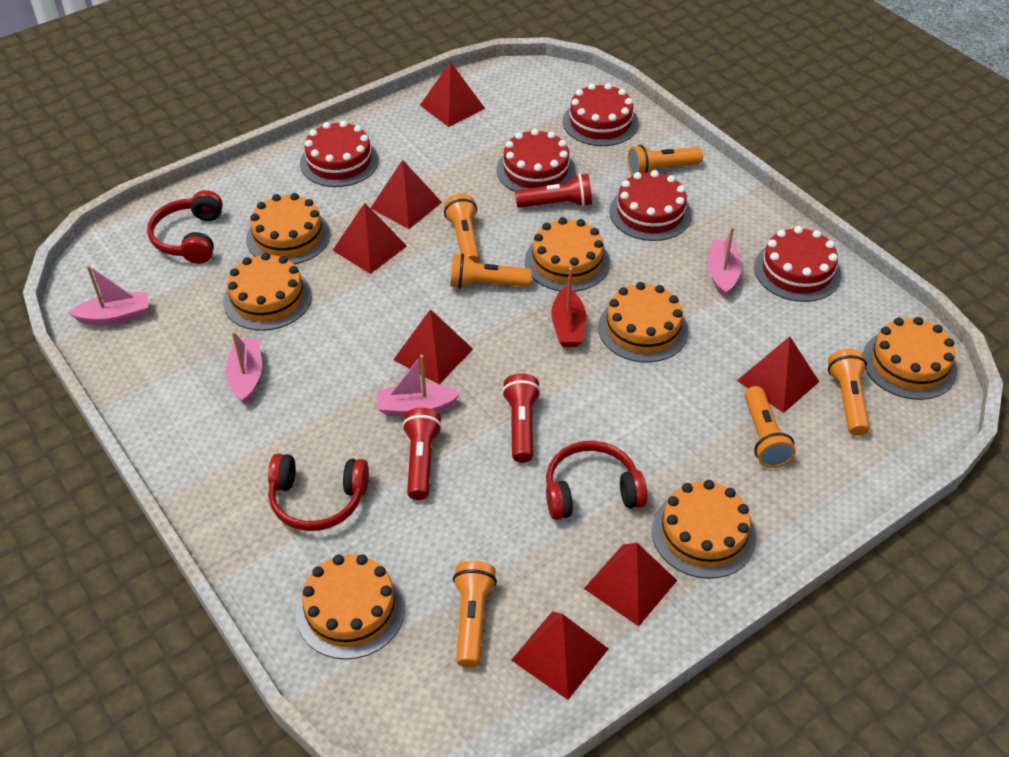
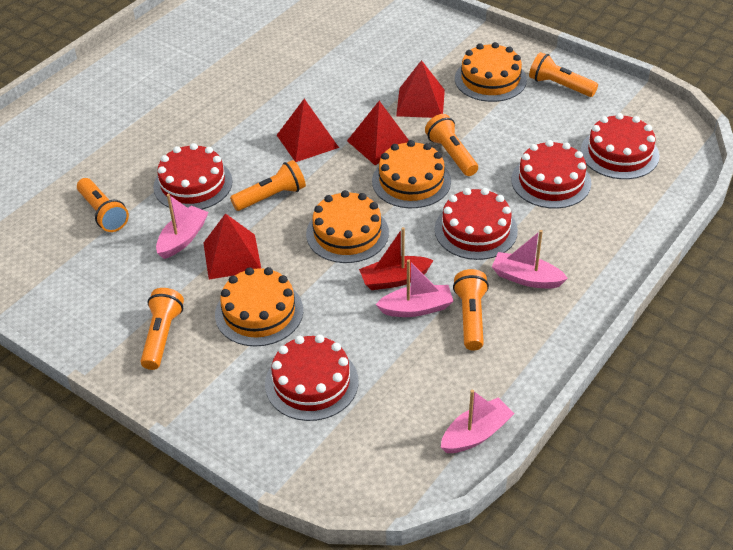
orange cake: 7 -> 4
red flashlight: 3 -> 0
red headphones: 3 -> 0
red pyramid: 7 -> 4

